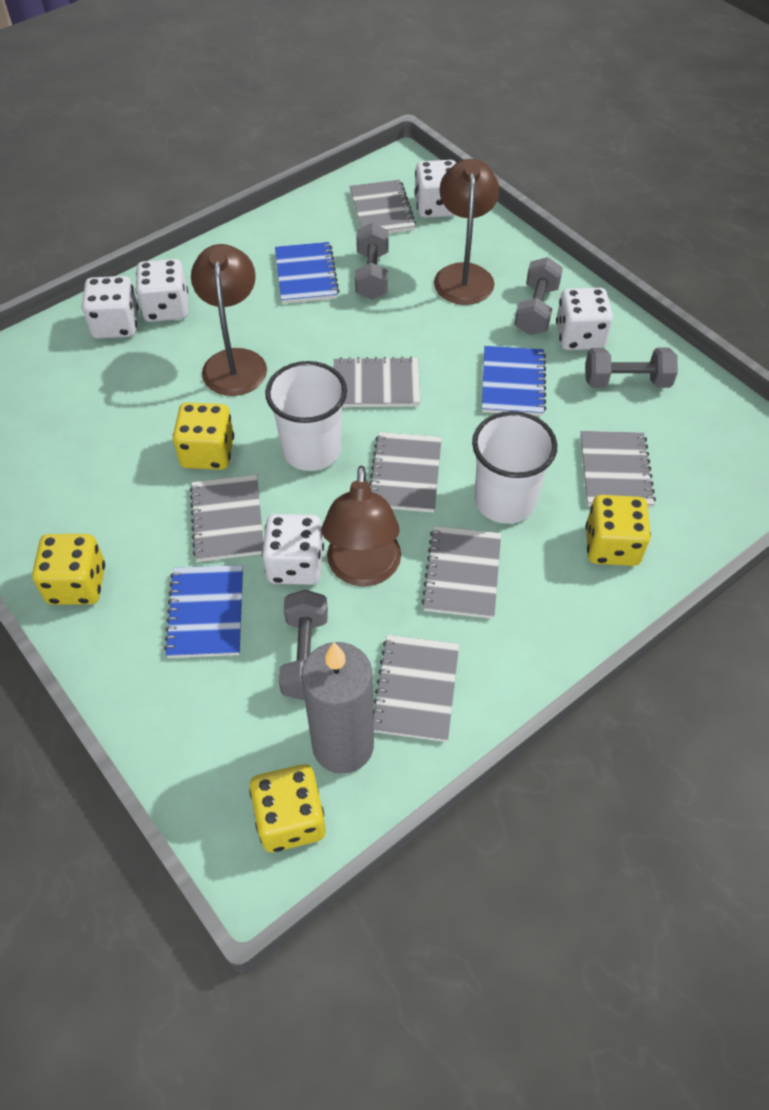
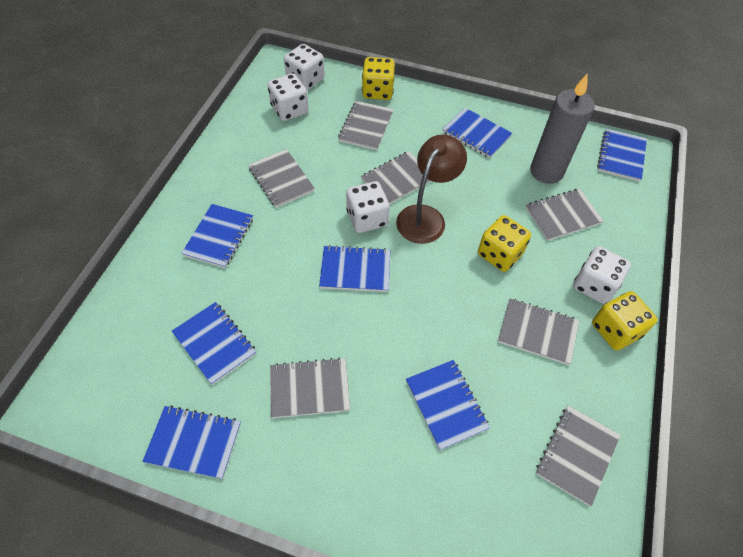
blue notebook: 3 -> 7
brown lamp: 3 -> 1
grey dumbbell: 4 -> 0
white cup: 2 -> 0
white dice: 5 -> 4
yellow dice: 4 -> 3

